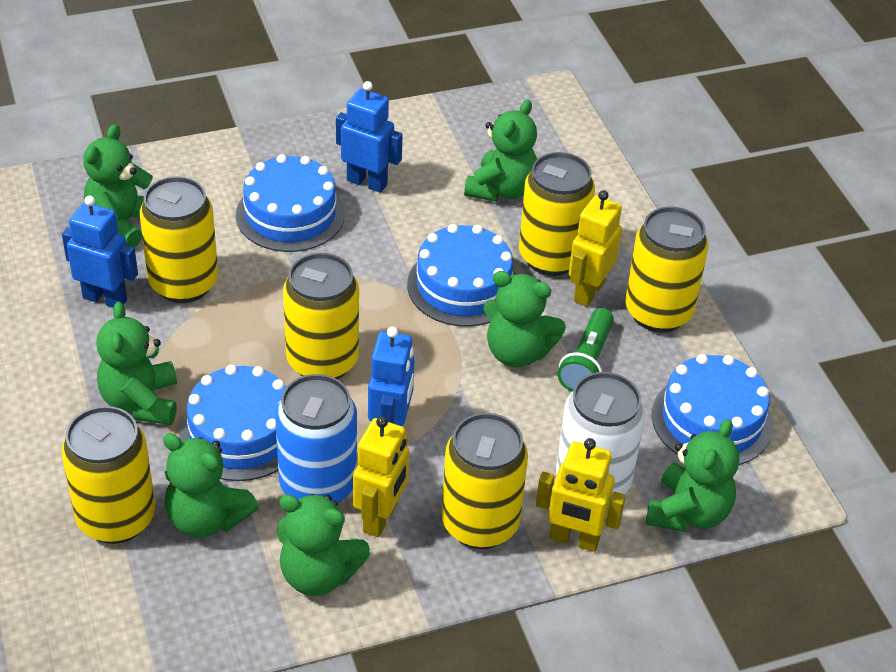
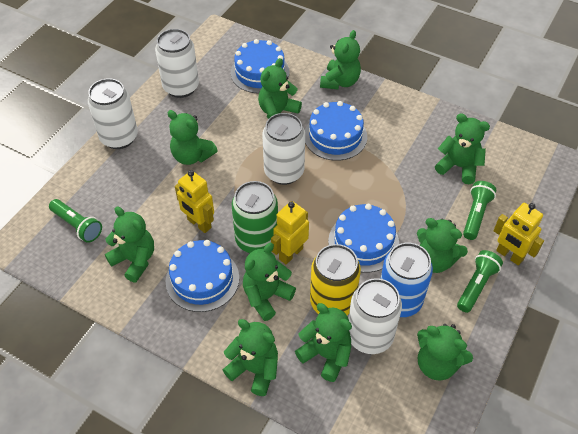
blue robot: 3 -> 0
green can: 0 -> 1
green flashlight: 1 -> 3
green teddy bear: 7 -> 10
white can: 1 -> 4
yellow can: 6 -> 1

